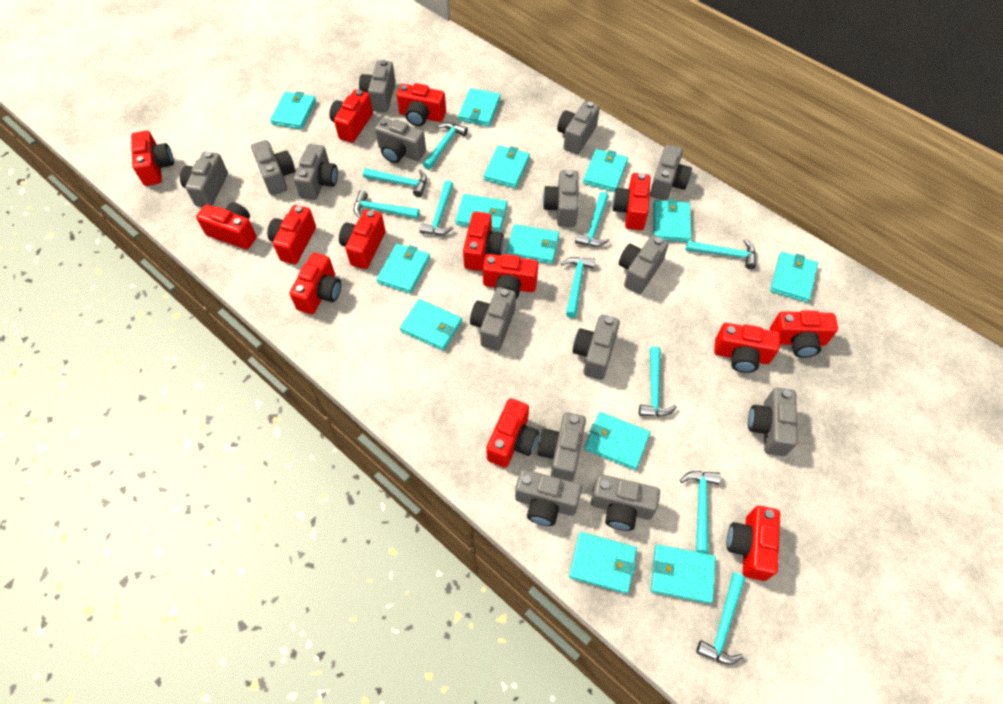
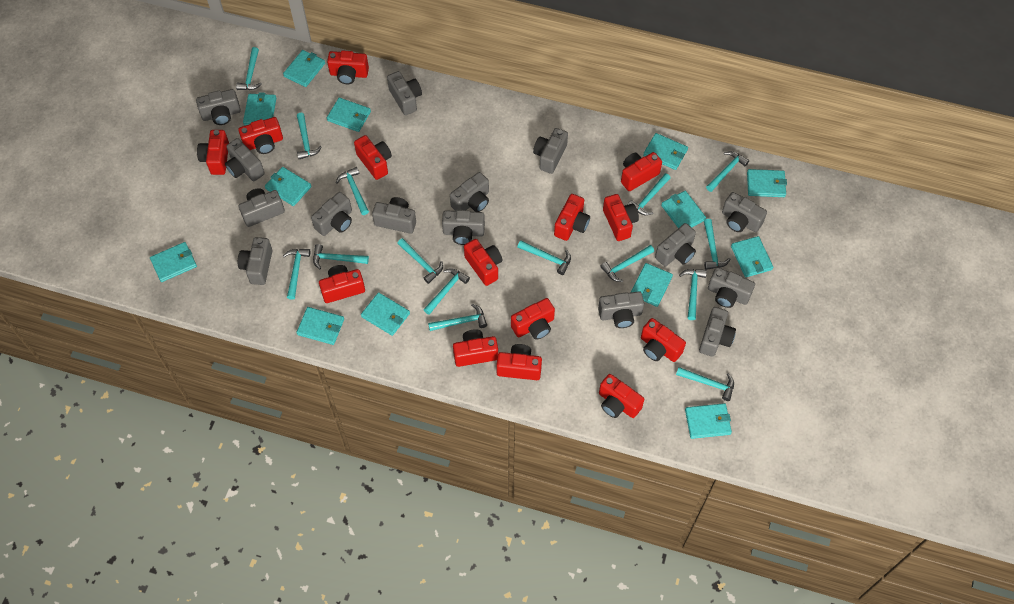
turquoise hammer: 10 -> 15

